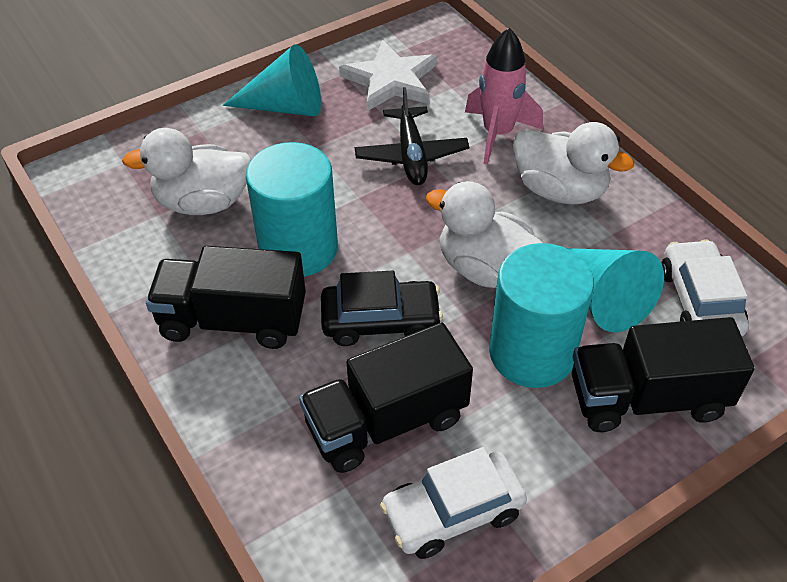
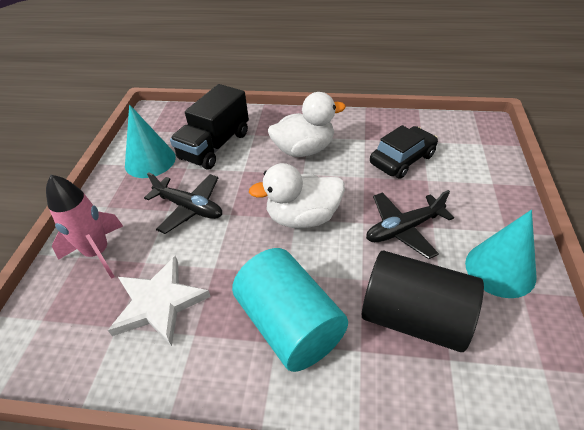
black cylinder: 0 -> 1
black plane: 1 -> 2
black truck: 3 -> 1
turquoise cylinder: 2 -> 1
white car: 2 -> 0
white duck: 3 -> 2

